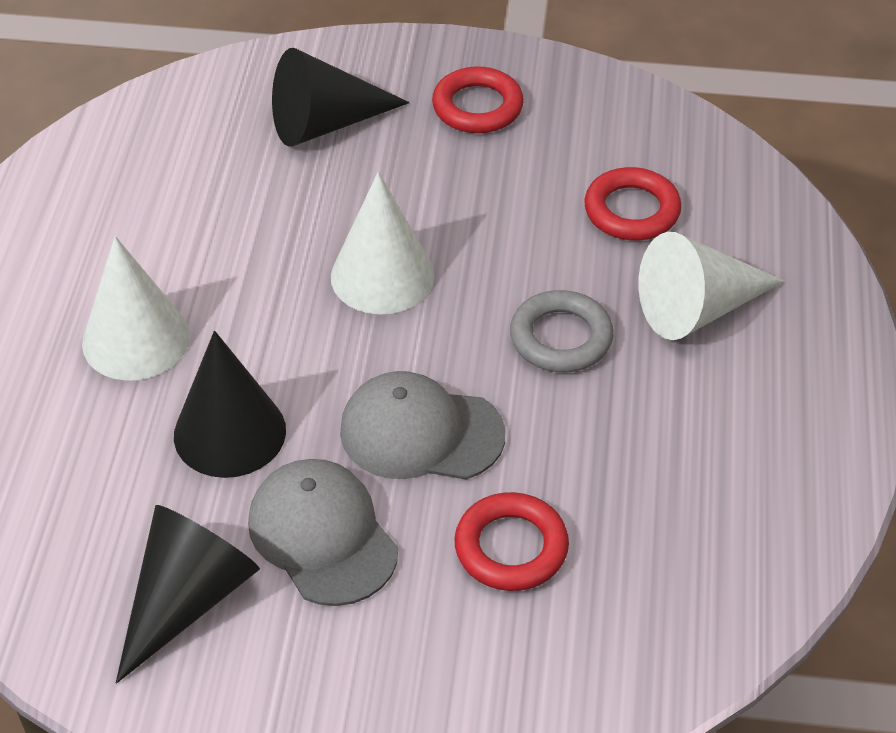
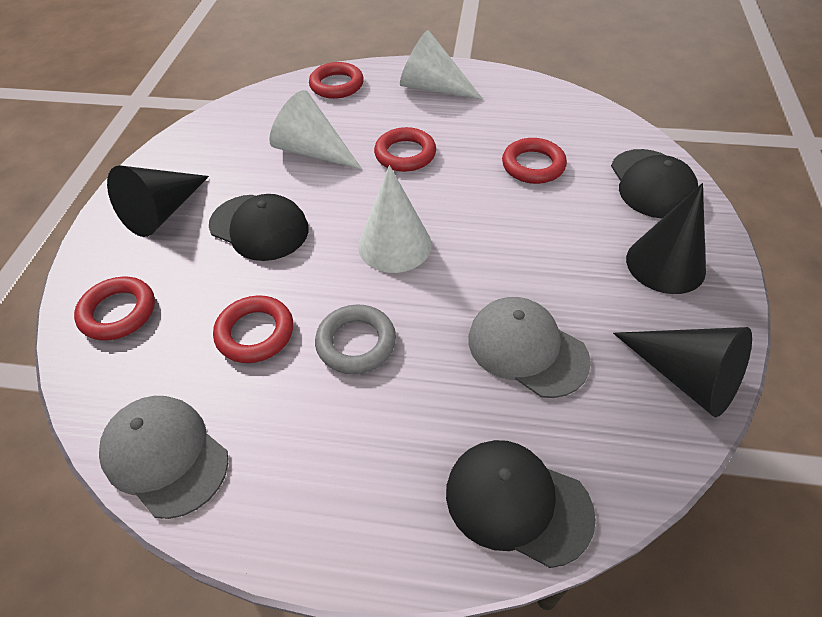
black cap: 0 -> 3
red ring: 3 -> 5

